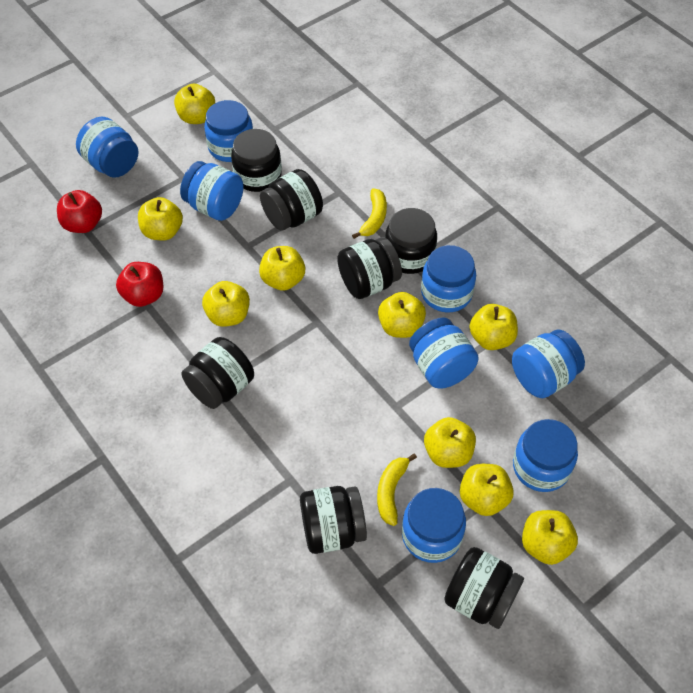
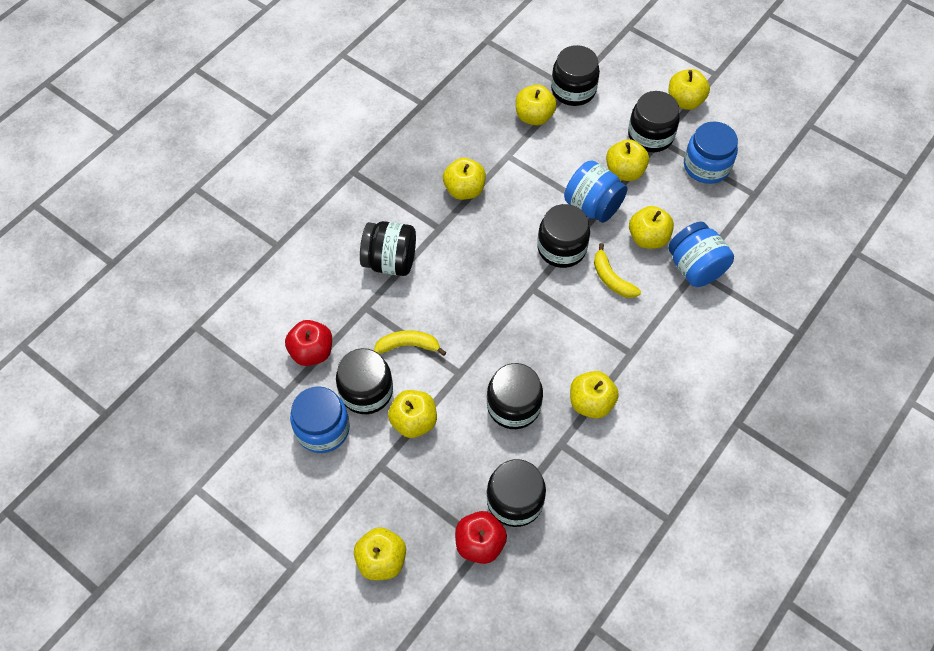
blue jar: 8 -> 4
yellow apple: 9 -> 8

